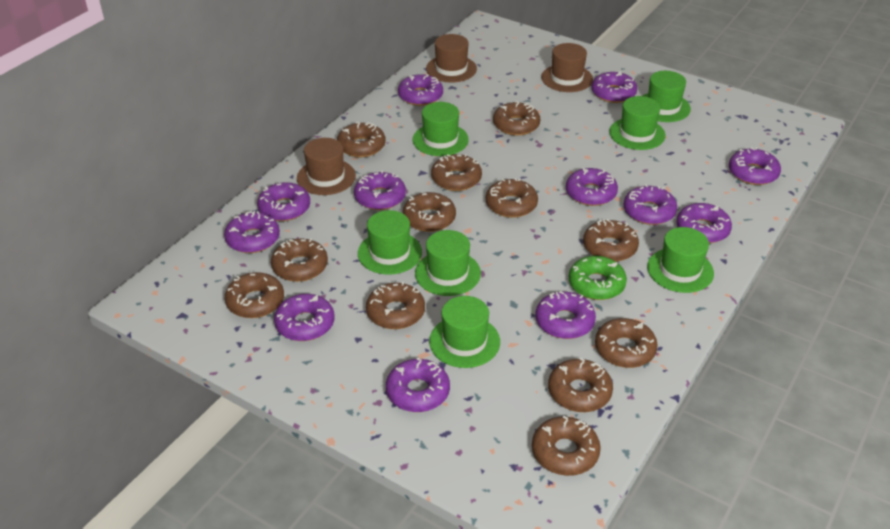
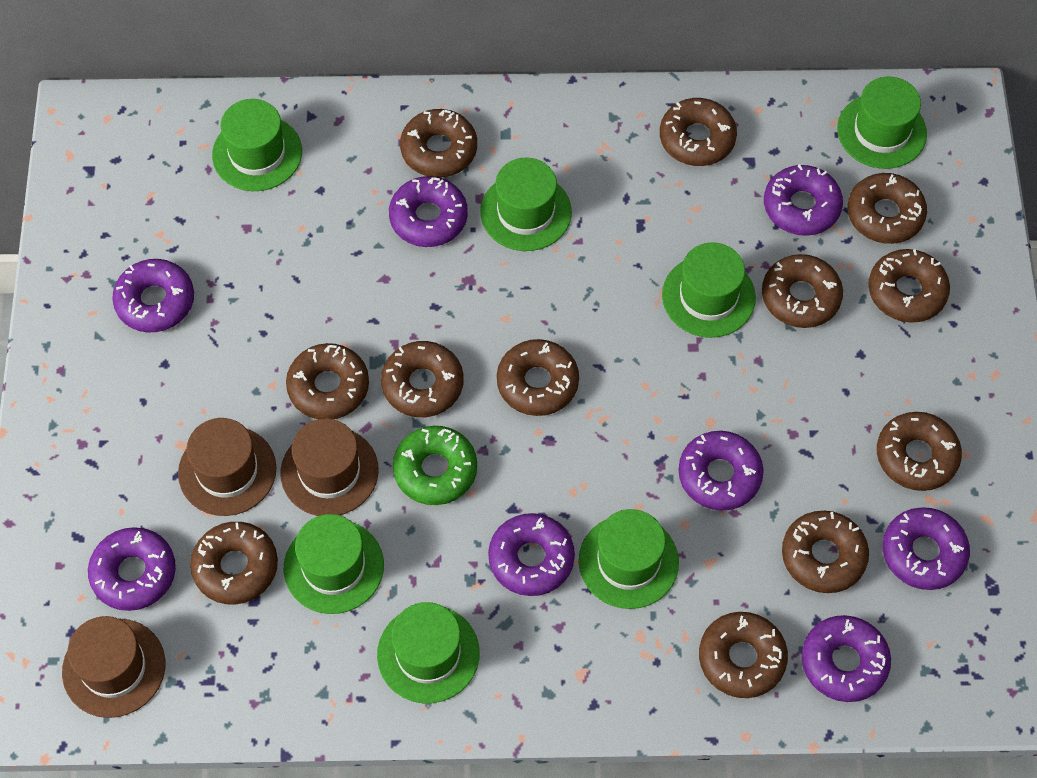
purple donut: 12 -> 8

